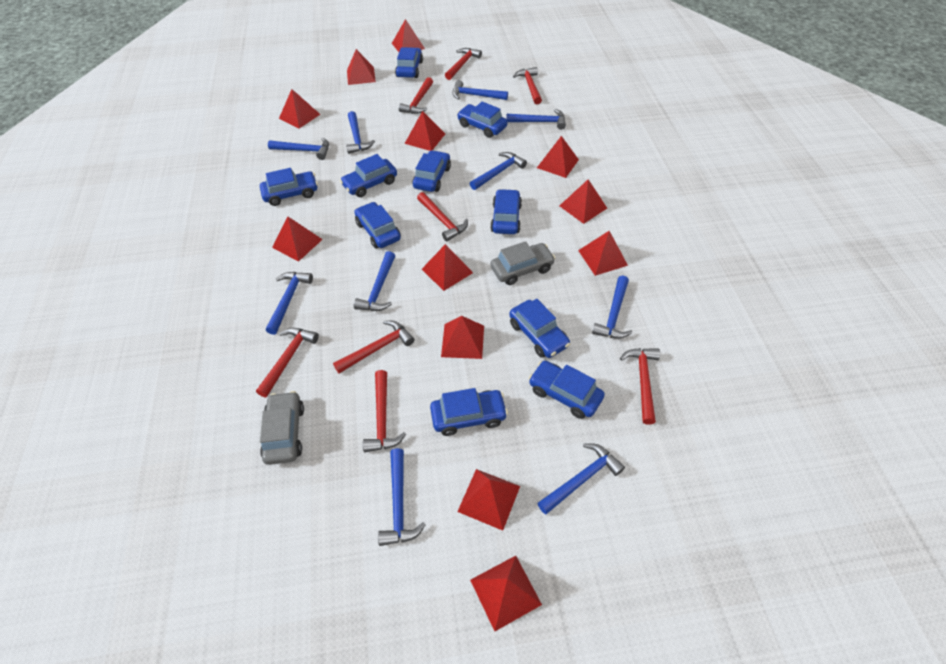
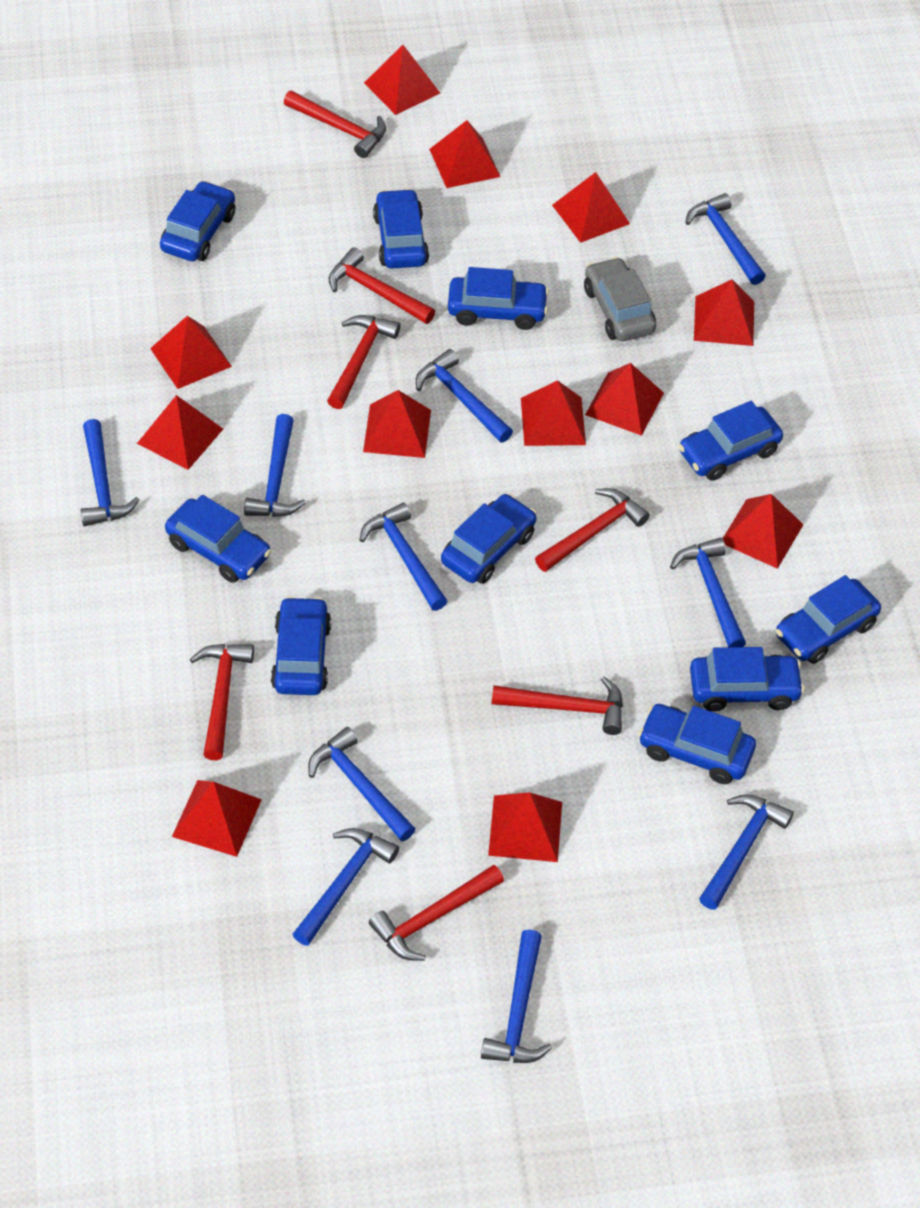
grey car: 2 -> 1
red hammer: 8 -> 7

